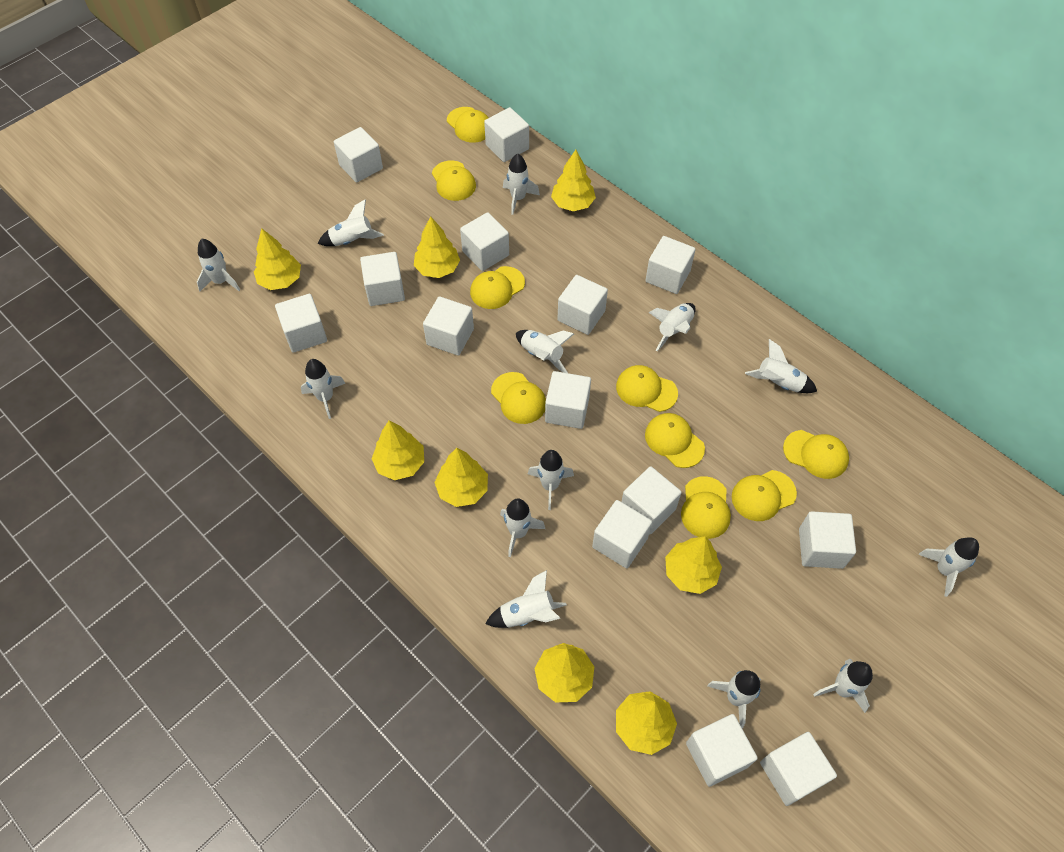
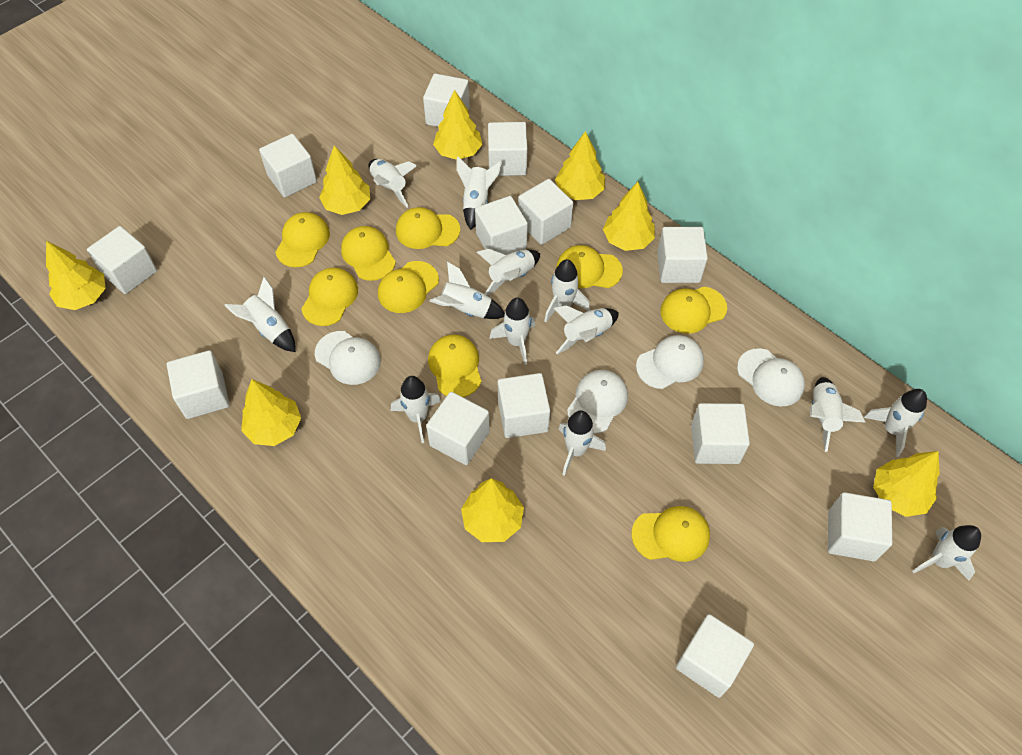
white cap: 0 -> 4
white cube: 14 -> 13

